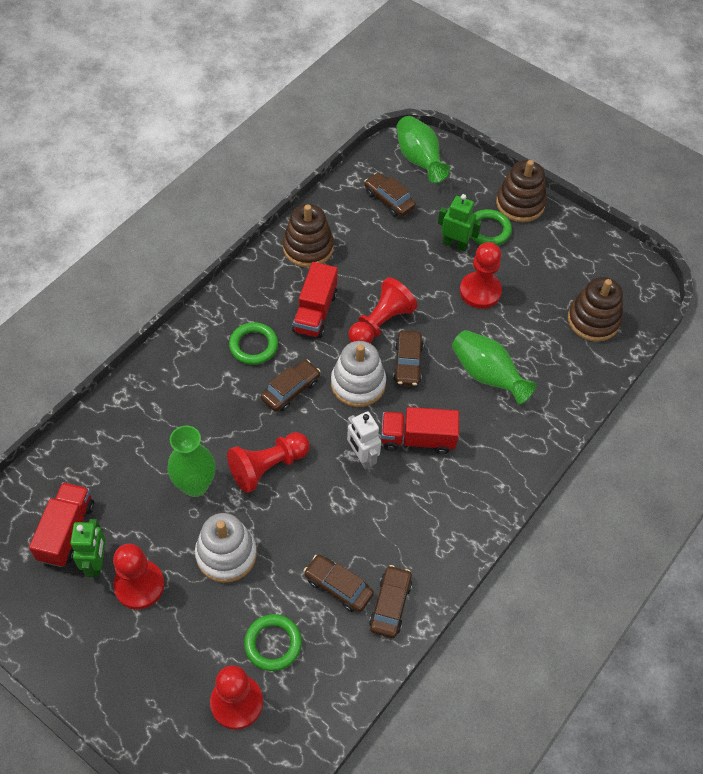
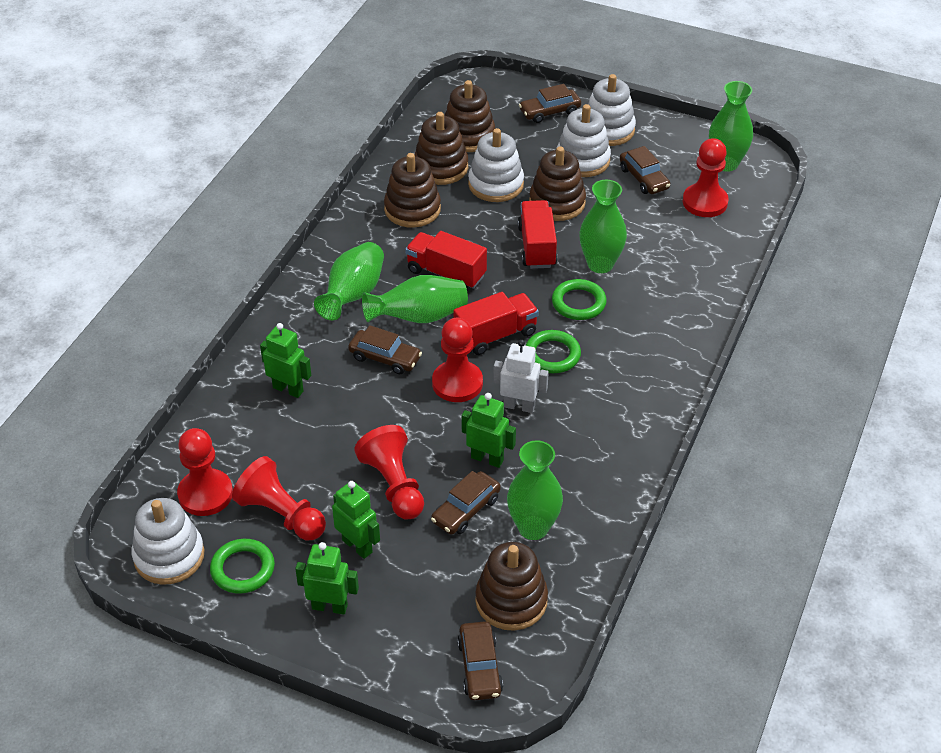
brown stacking toy: 3 -> 5
green robot: 2 -> 4
green vase: 3 -> 5
white stacking toy: 2 -> 4

